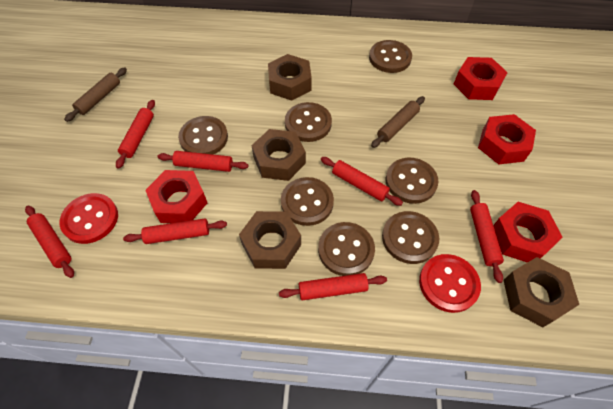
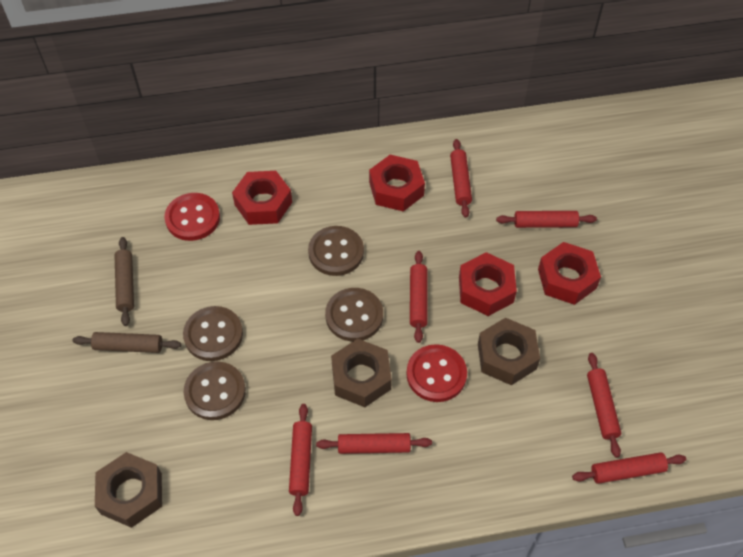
brown button: 7 -> 4
brown nut: 4 -> 3

